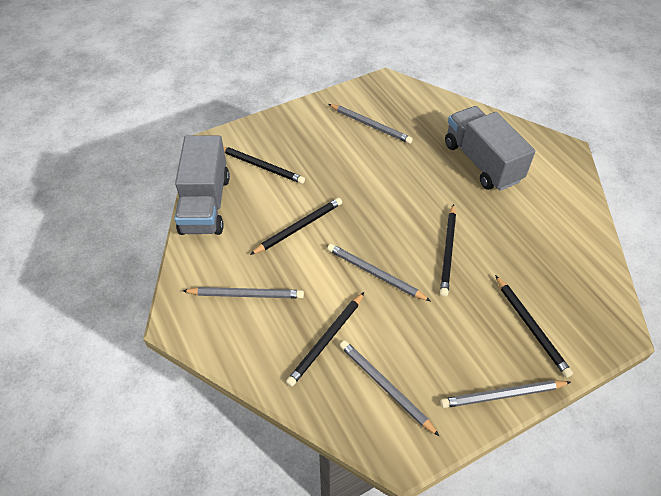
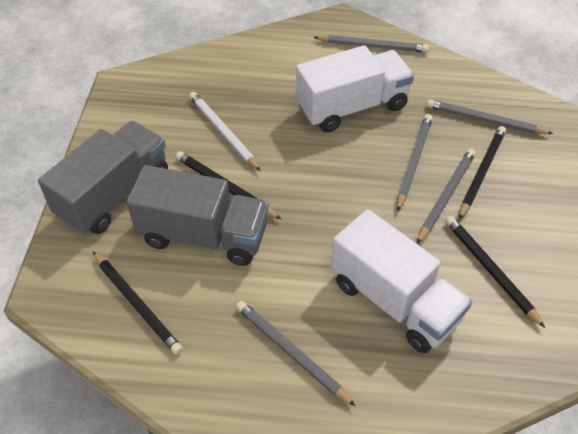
black pencil: 5 -> 4
white pencil: 0 -> 1
white truck: 0 -> 2

